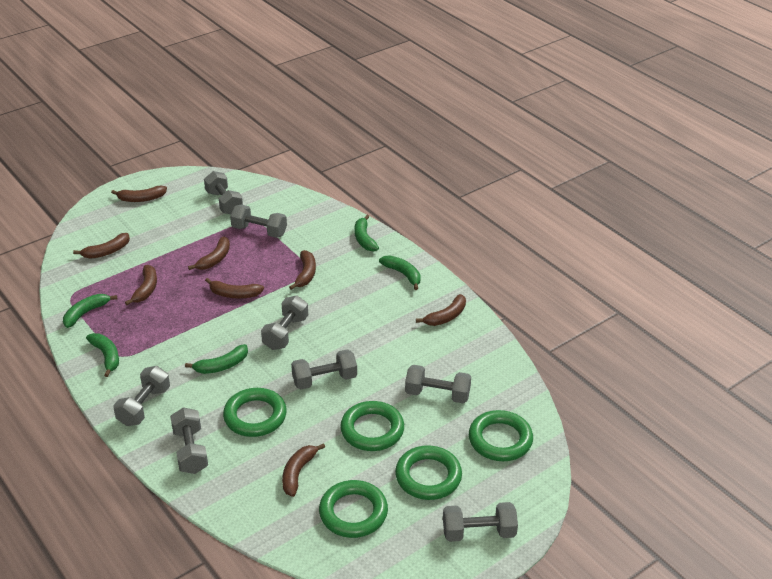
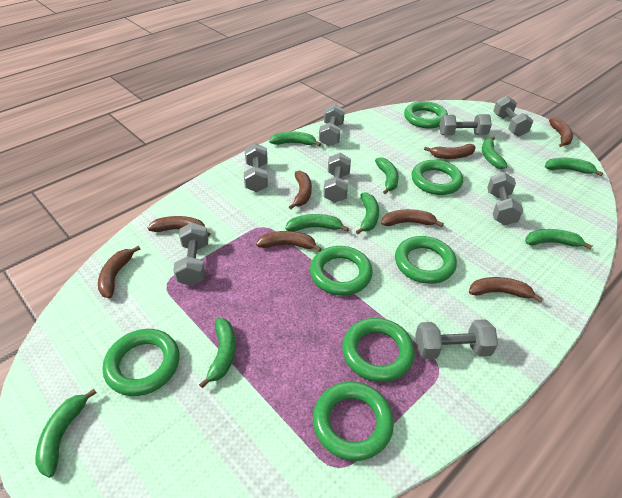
green banana: 5 -> 9
green ring: 5 -> 7

